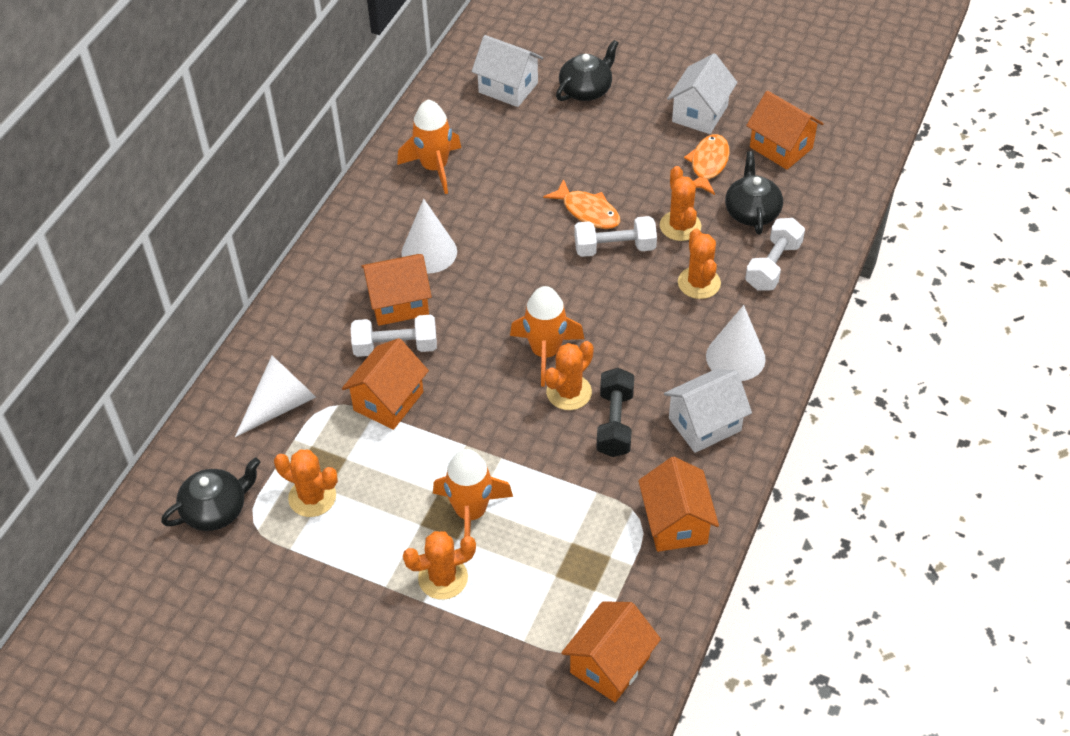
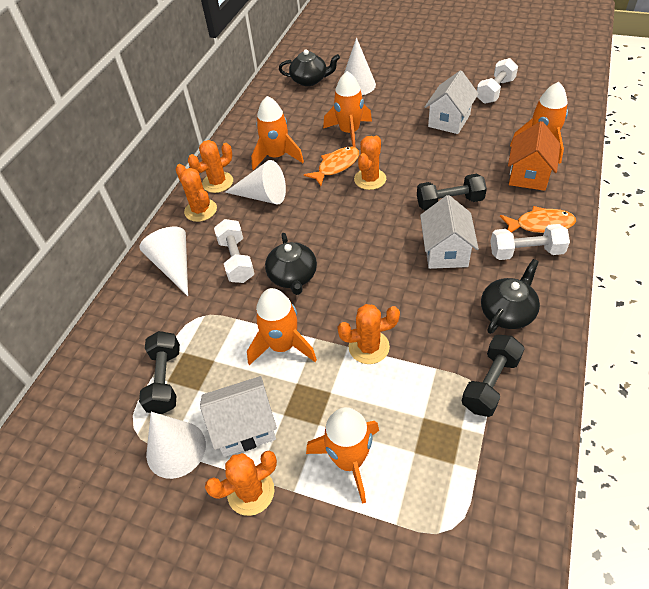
black dumbbell: 1 -> 3
orange house: 5 -> 1
orange rocket: 3 -> 5
white cone: 3 -> 4

